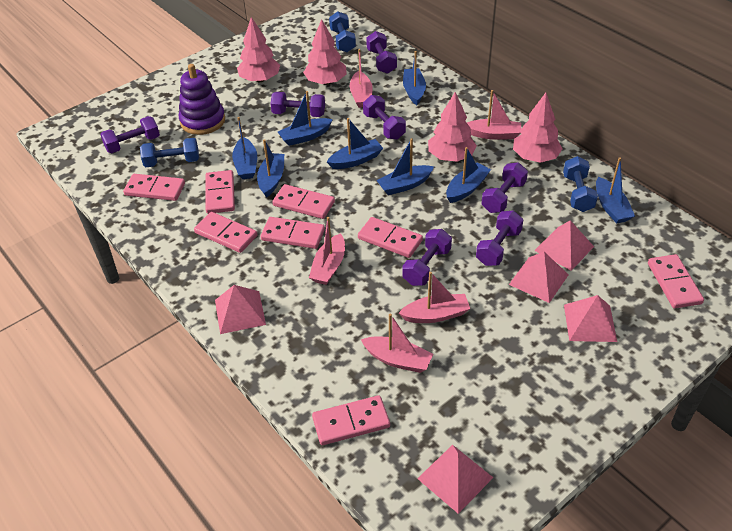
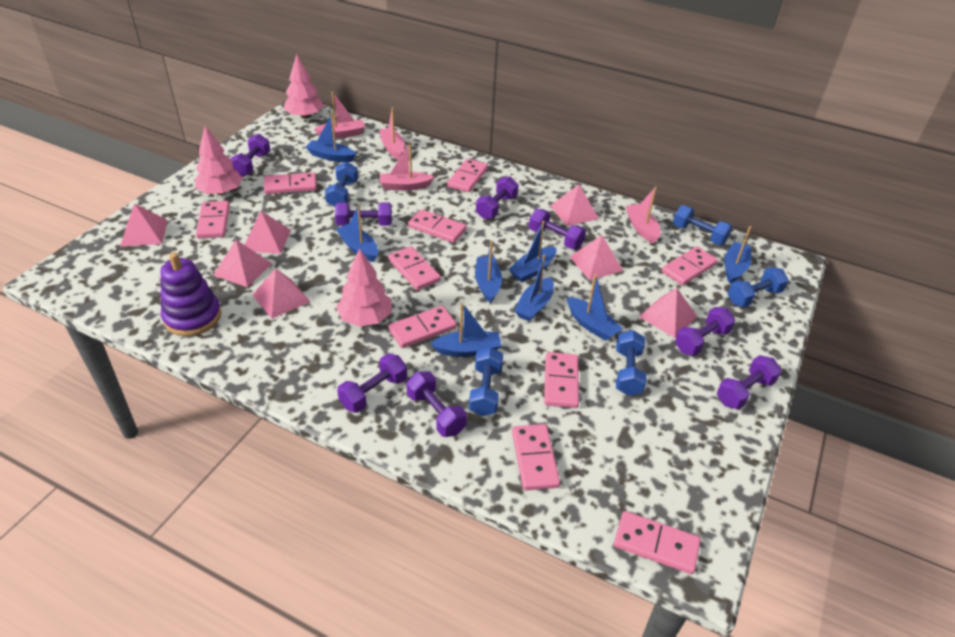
blue dumbbell: 3 -> 5
pink boat: 5 -> 4
pink domino: 8 -> 10
pink pyramid: 5 -> 7
pink tree: 4 -> 3
purple dumbbell: 7 -> 8

